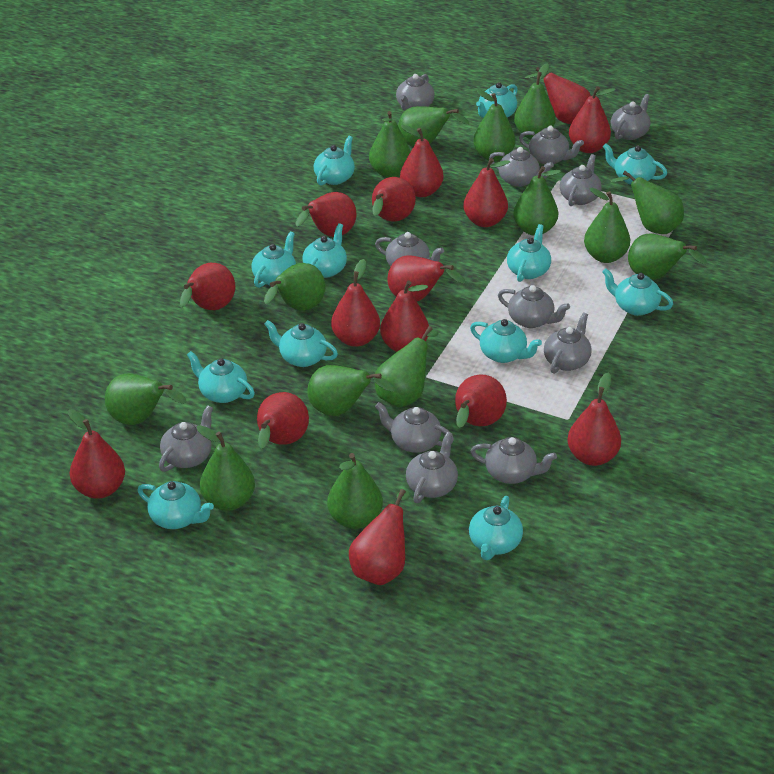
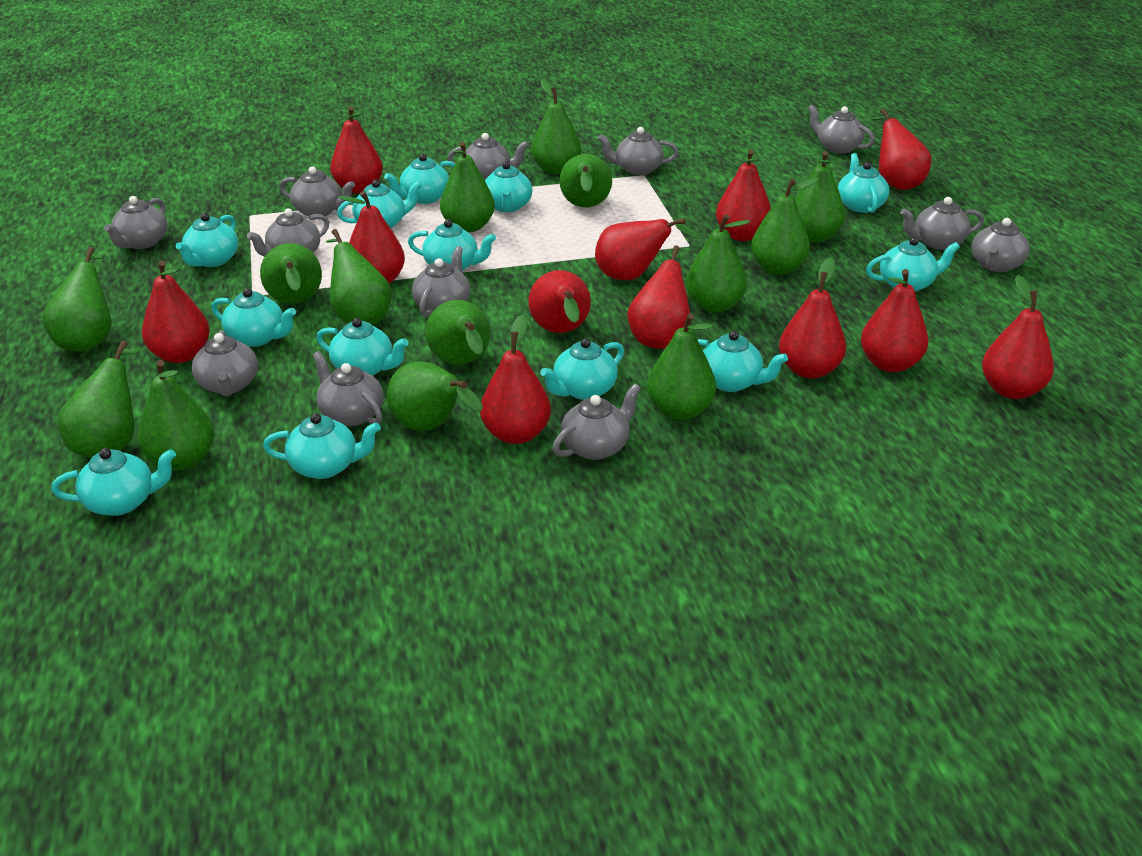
red pear: 15 -> 12
turquoise teapot: 12 -> 13

